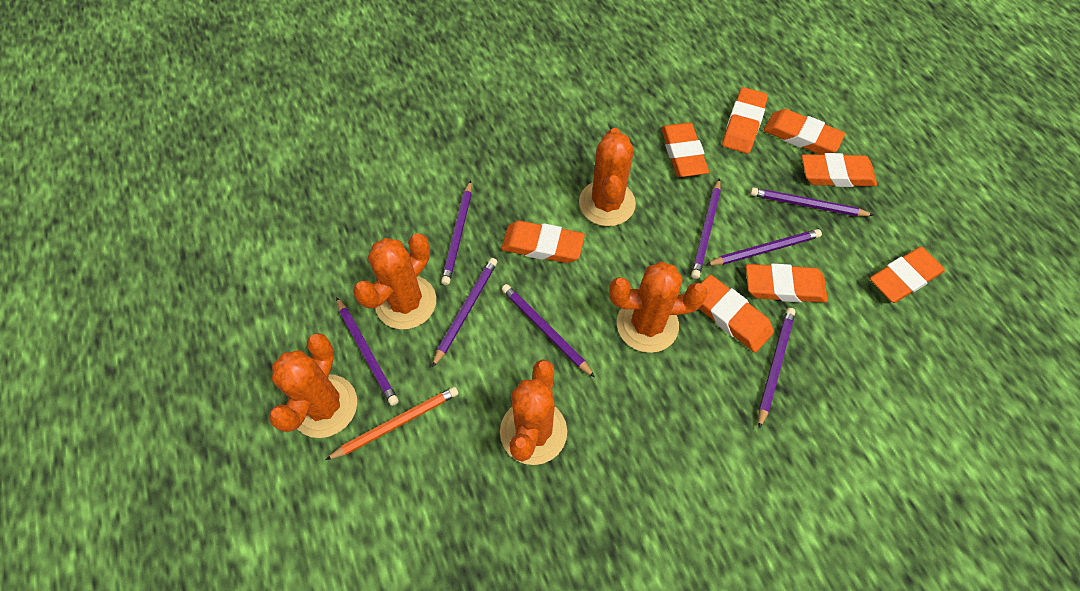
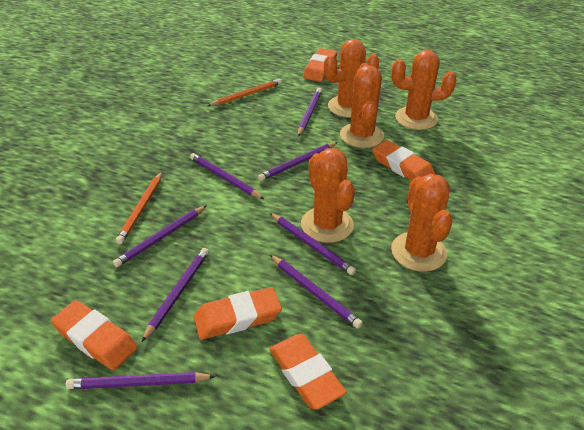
orange eraser: 8 -> 5
orange pencil: 1 -> 2

